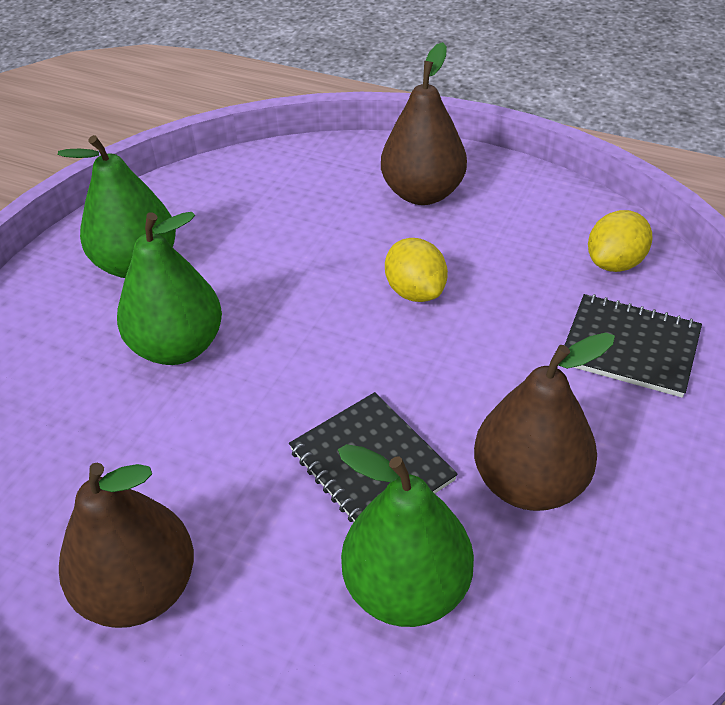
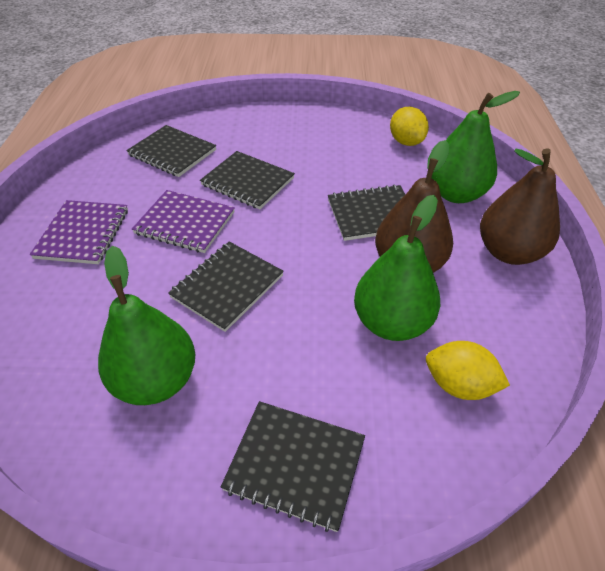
black notebook: 2 -> 5
brown pear: 3 -> 2
purple notebook: 0 -> 2

